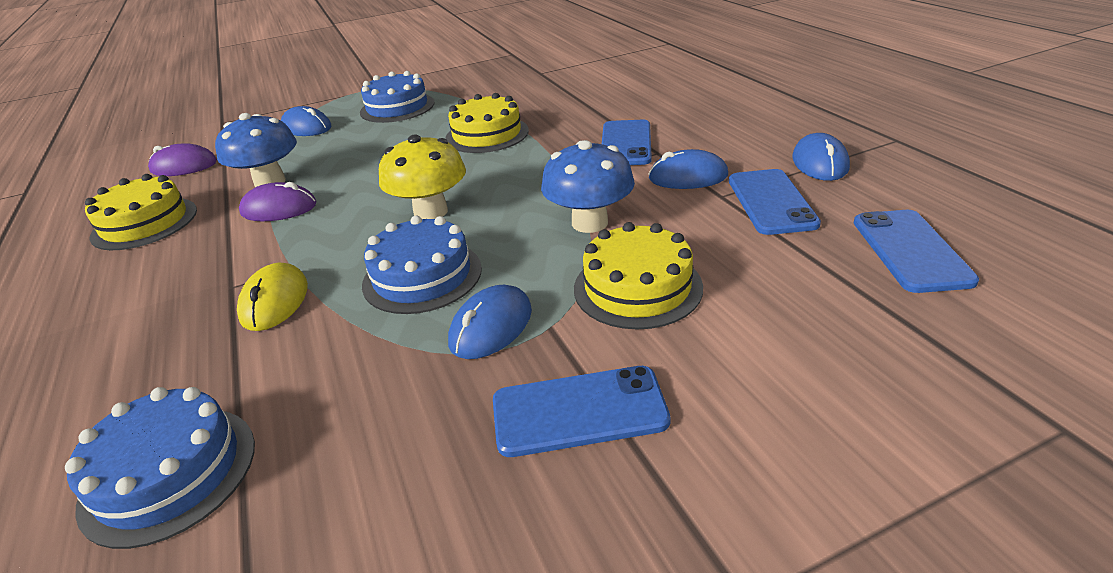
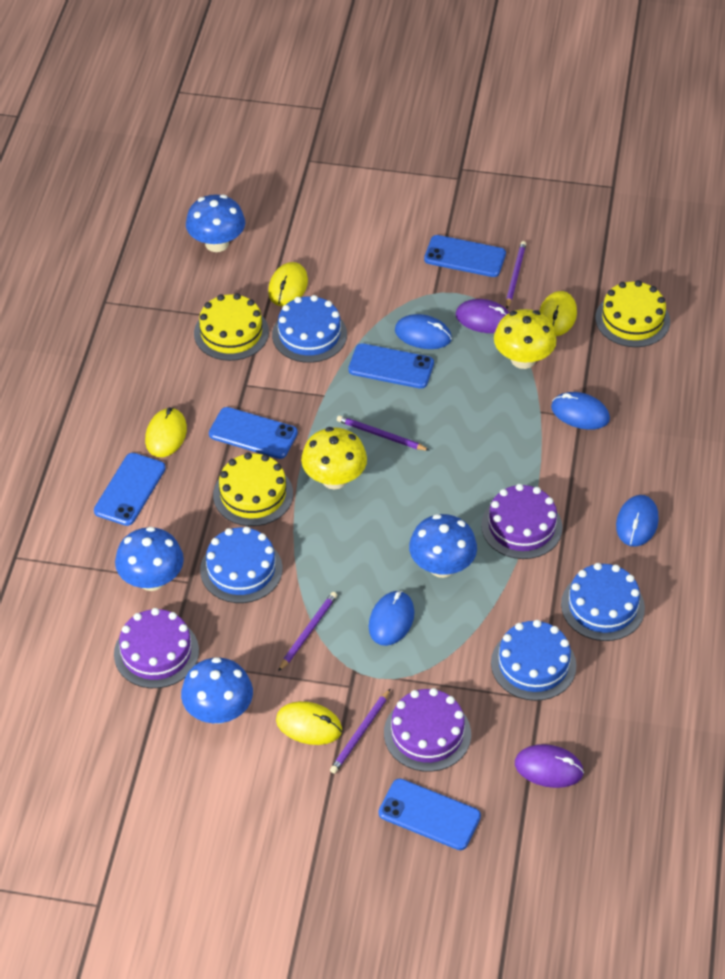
blue cake: 3 -> 4
blue mushroom: 2 -> 4
blue phone: 4 -> 5
purple cake: 0 -> 3
purple pencil: 0 -> 4
yellow mouse: 1 -> 4
yellow mushroom: 1 -> 2

